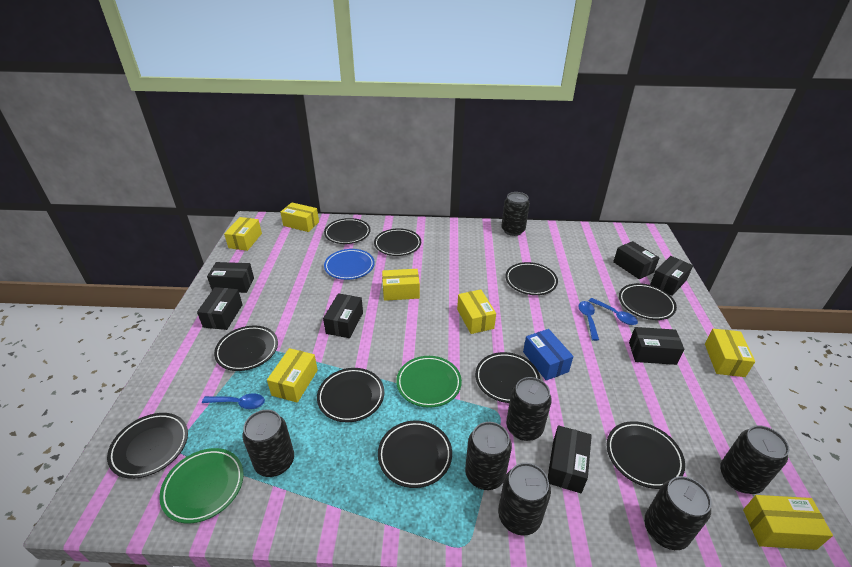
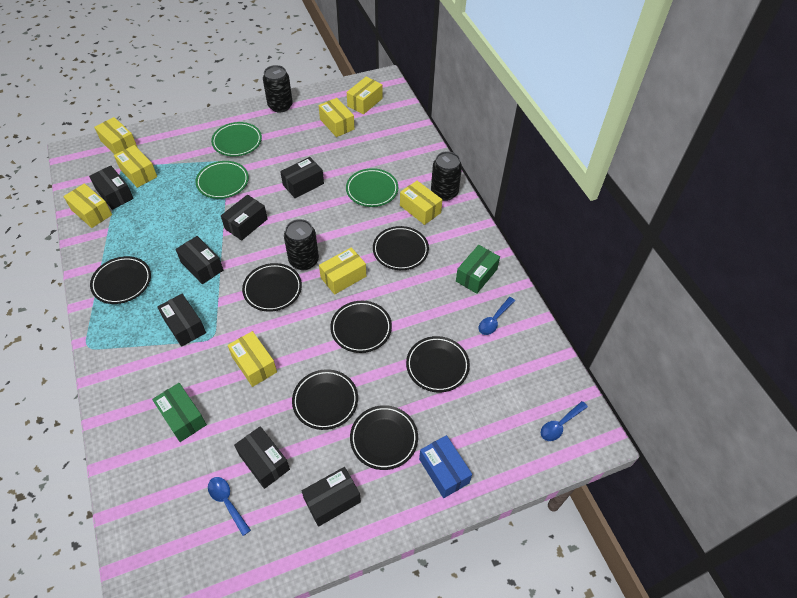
black can: 7 -> 3
black plate: 10 -> 7
blue plate: 1 -> 0
green box: 0 -> 2
green plate: 2 -> 3
yellow box: 7 -> 8

